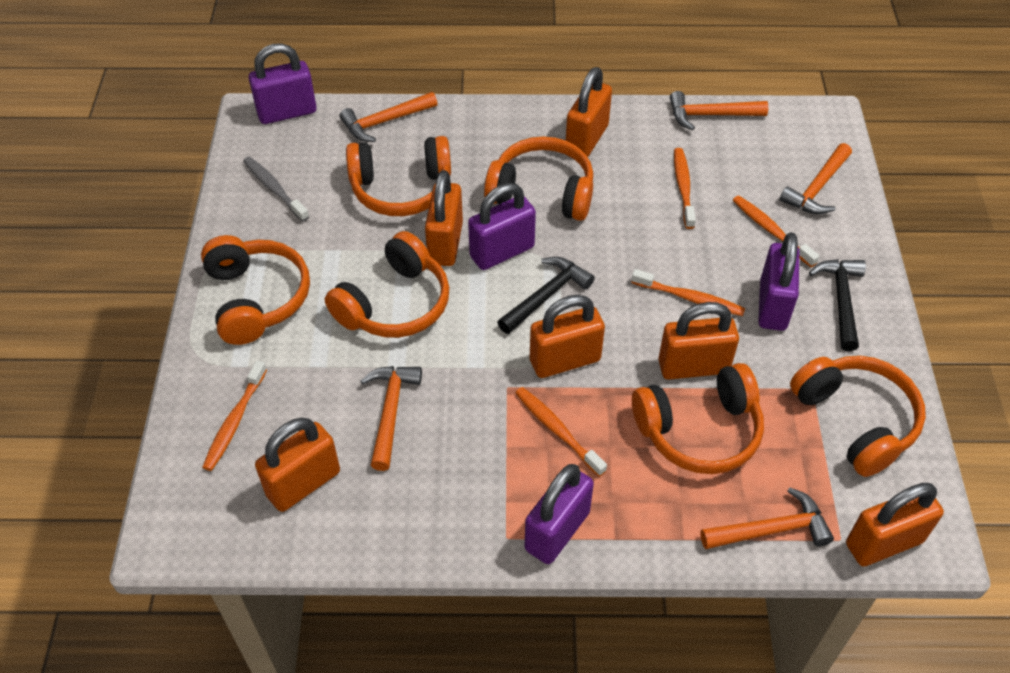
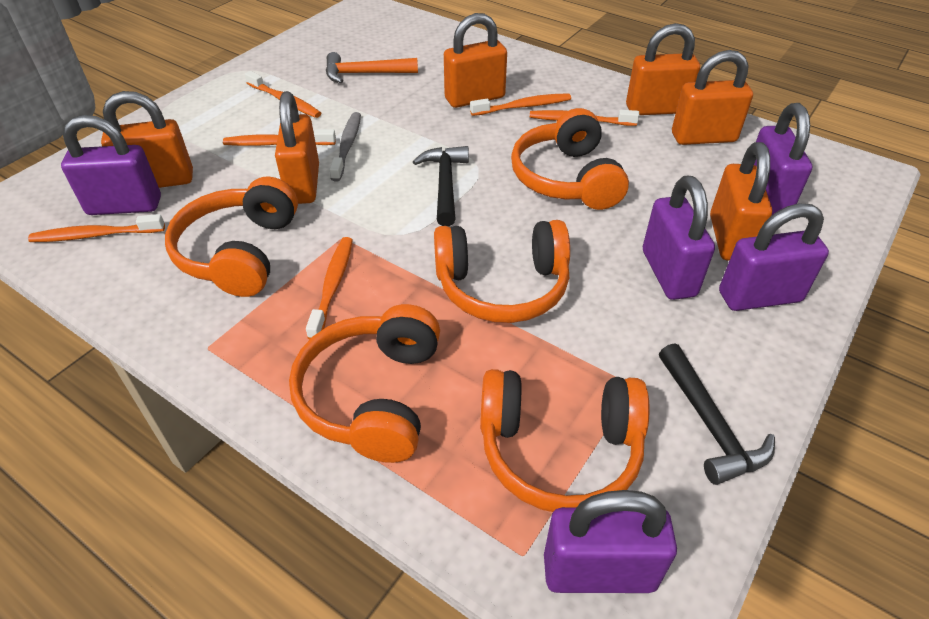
orange hammer: 5 -> 1
orange headphones: 6 -> 5
orange toothbrush: 5 -> 6
purple padlock: 4 -> 5

